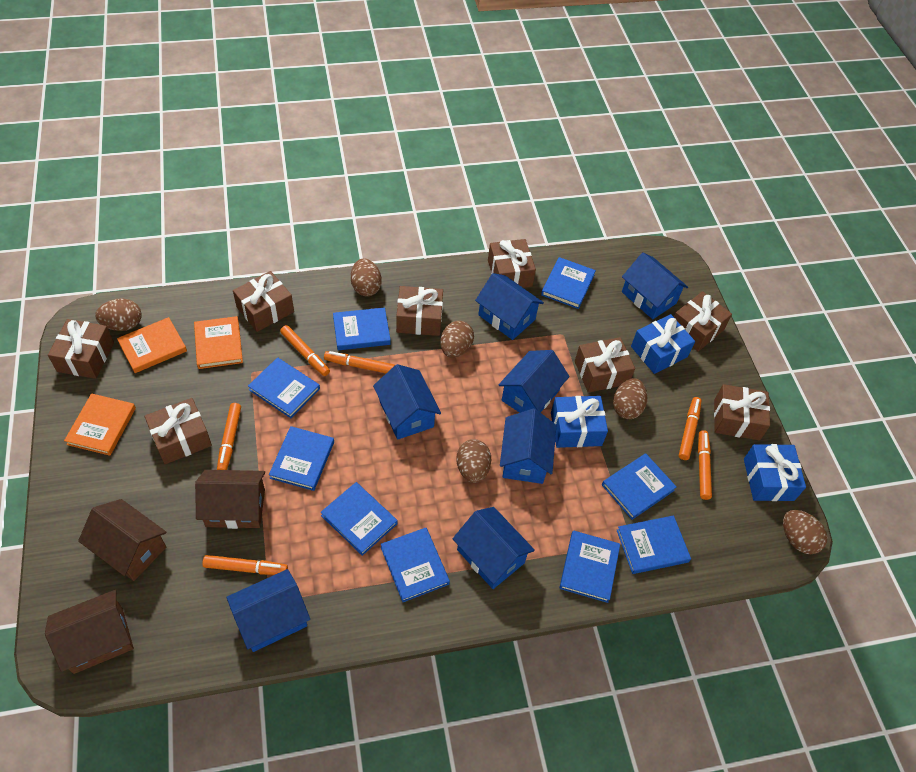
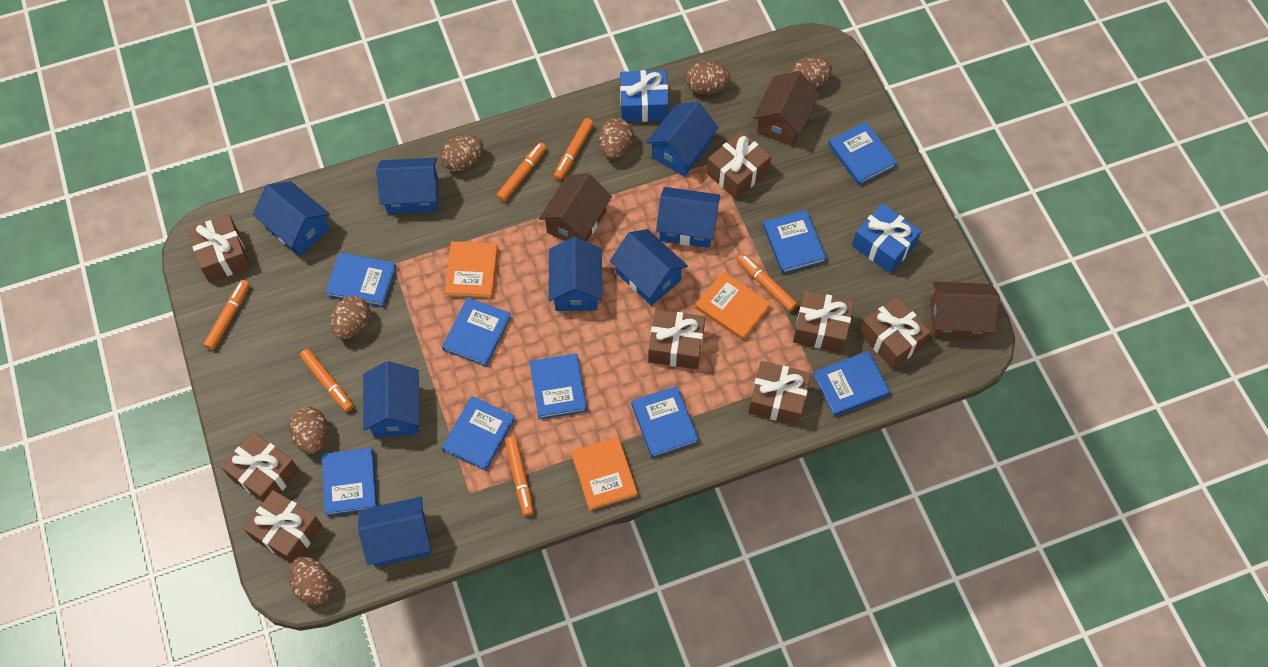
blue gift: 3 -> 2
blue house: 7 -> 8
brown egg: 6 -> 7

